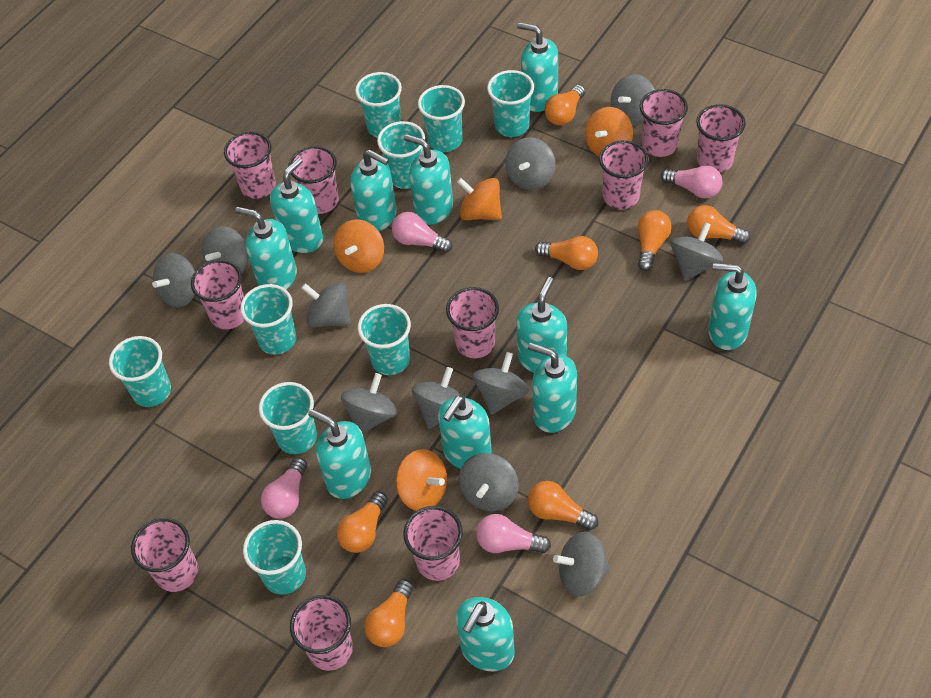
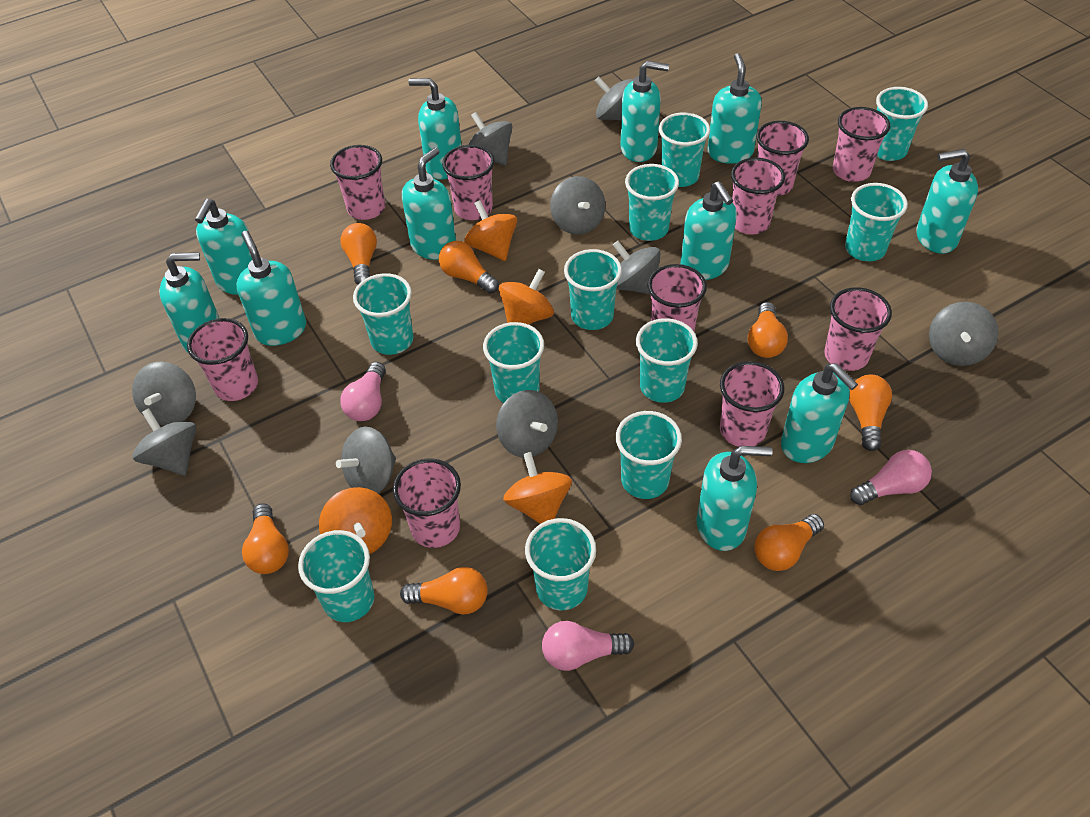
grey spinning top: 11 -> 9
pink light bulb: 4 -> 3
turquoise cup: 9 -> 11

